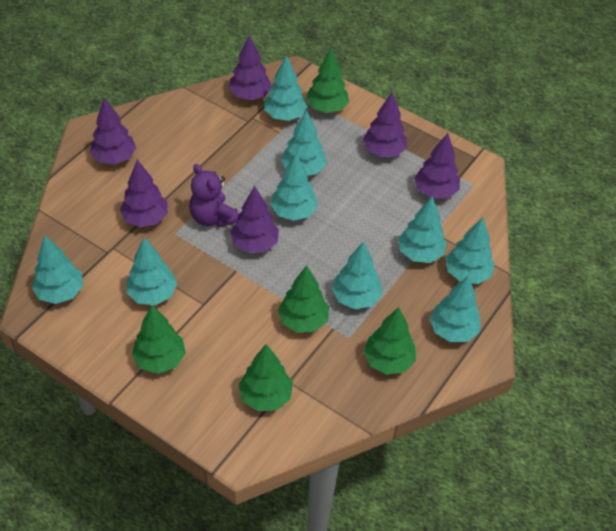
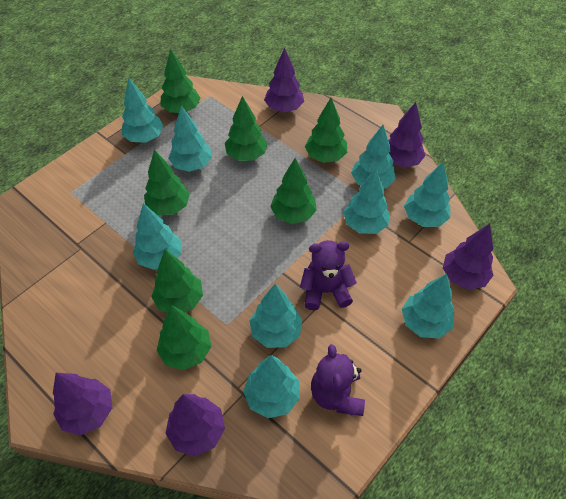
green tree: 5 -> 7
purple teddy bear: 1 -> 2
purple tree: 6 -> 5

